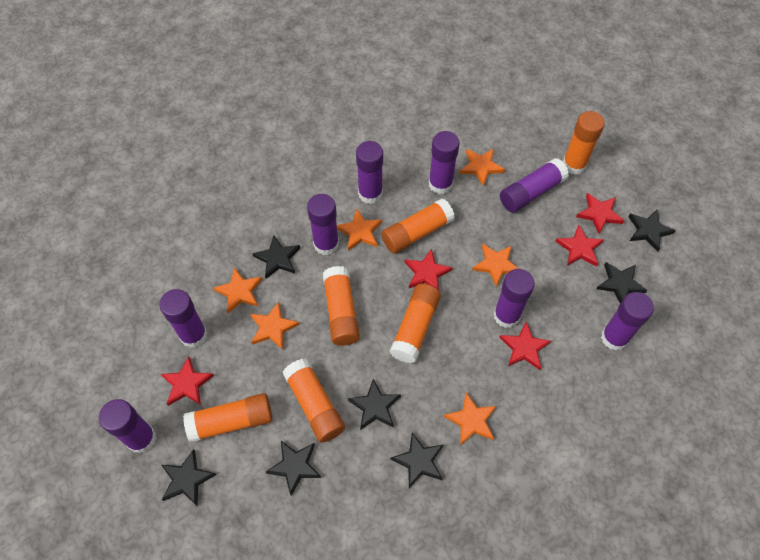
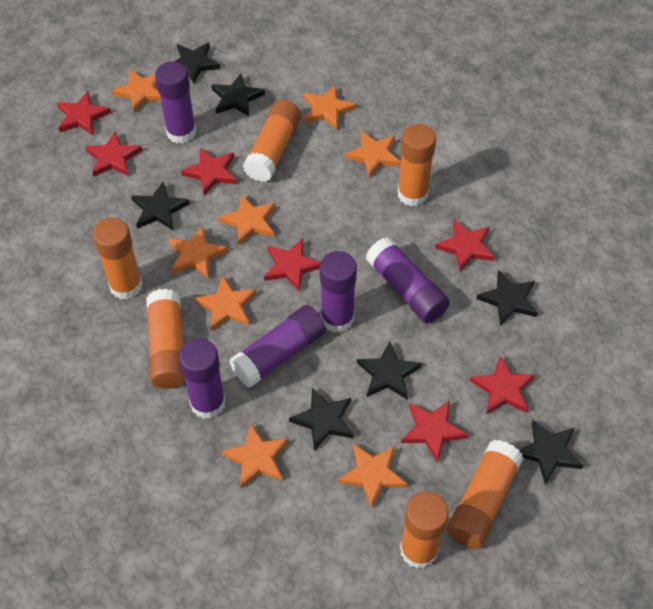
orange star: 6 -> 8
purple glue stick: 8 -> 5
red star: 5 -> 7

